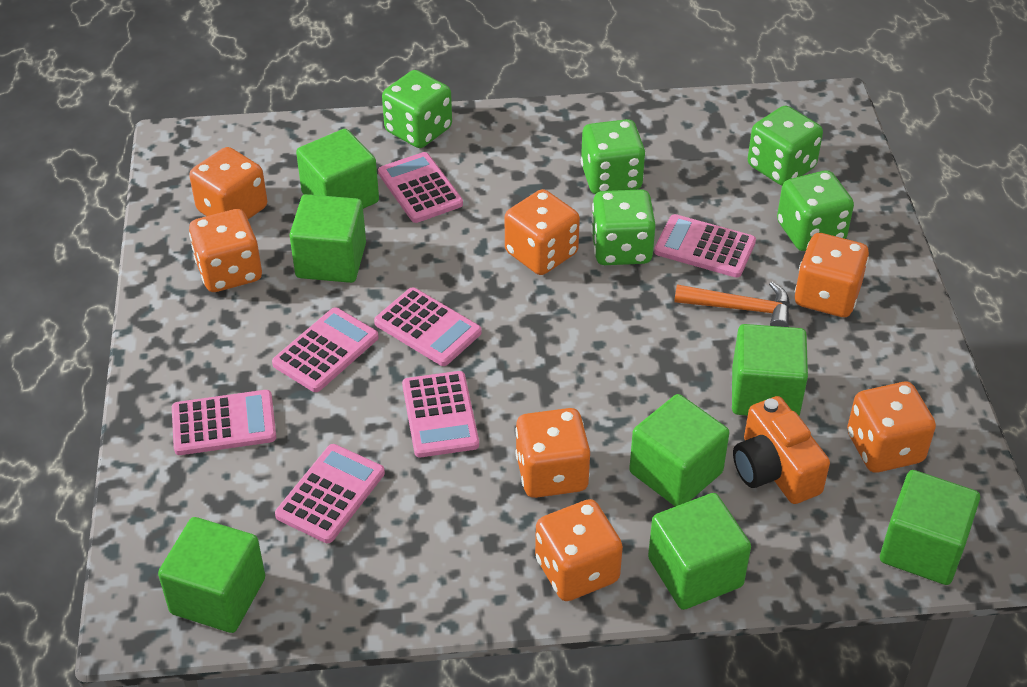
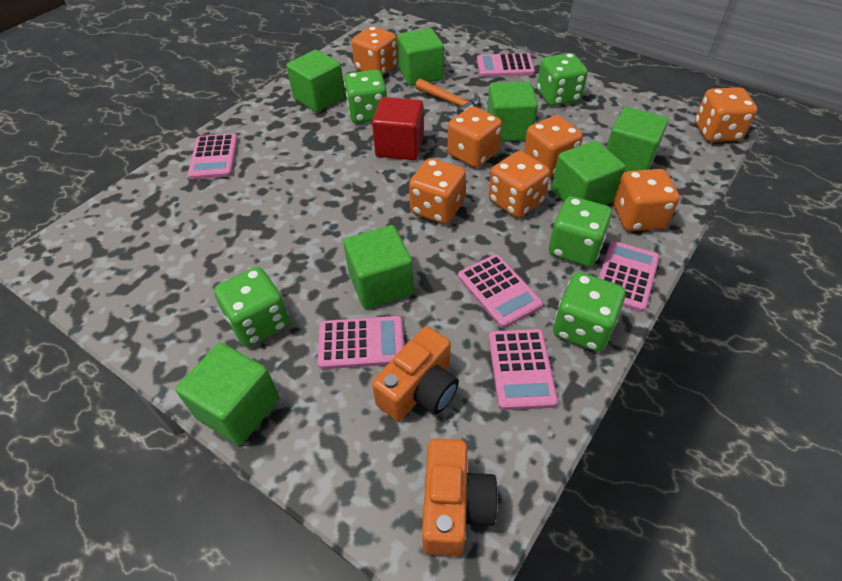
orange camera: 1 -> 2
pink calculator: 7 -> 6
red cube: 0 -> 1

